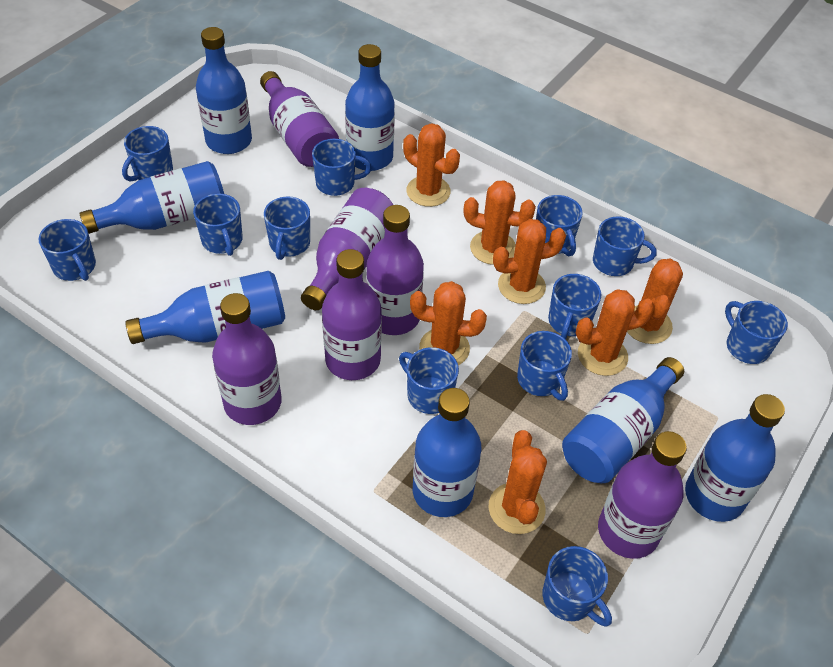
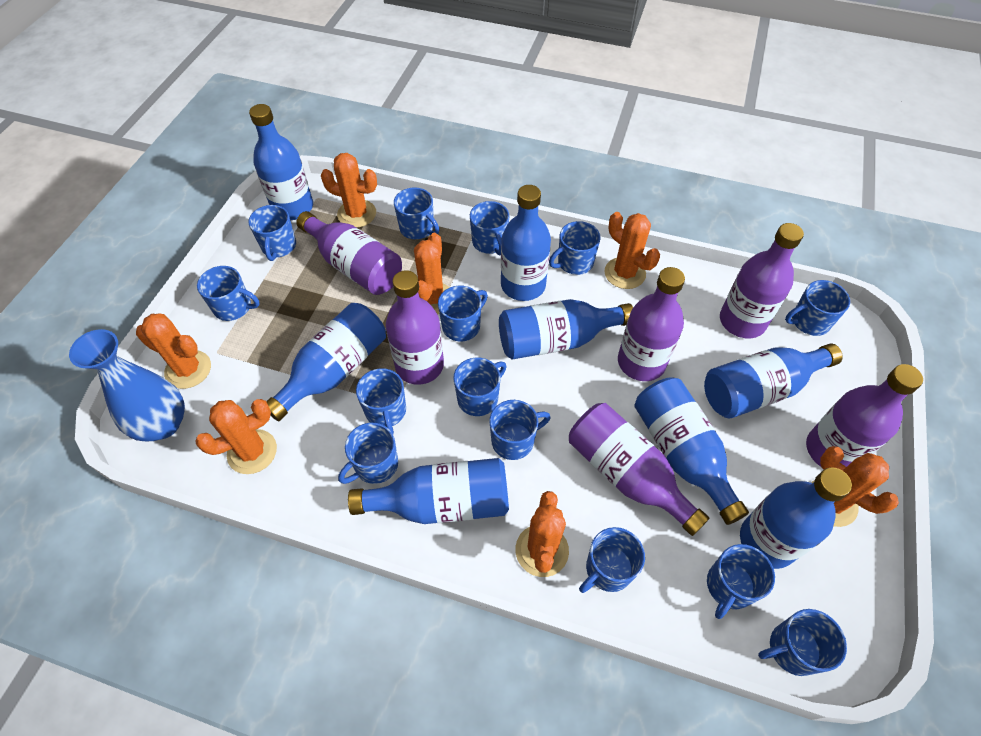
blue bottle: 7 -> 8
blue mug: 12 -> 14
blue vase: 0 -> 1

